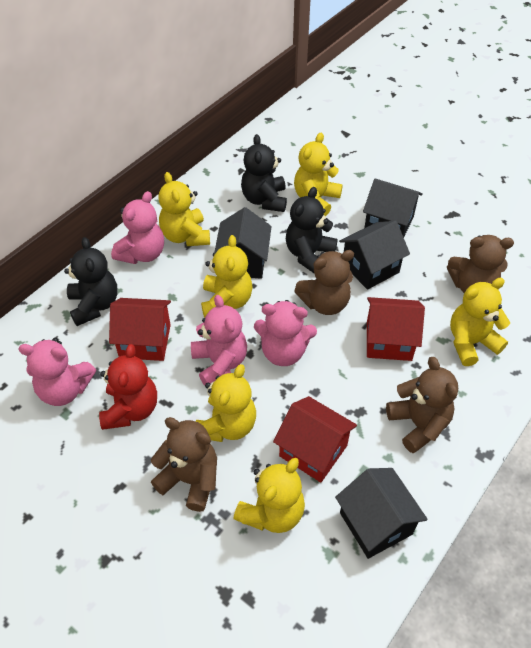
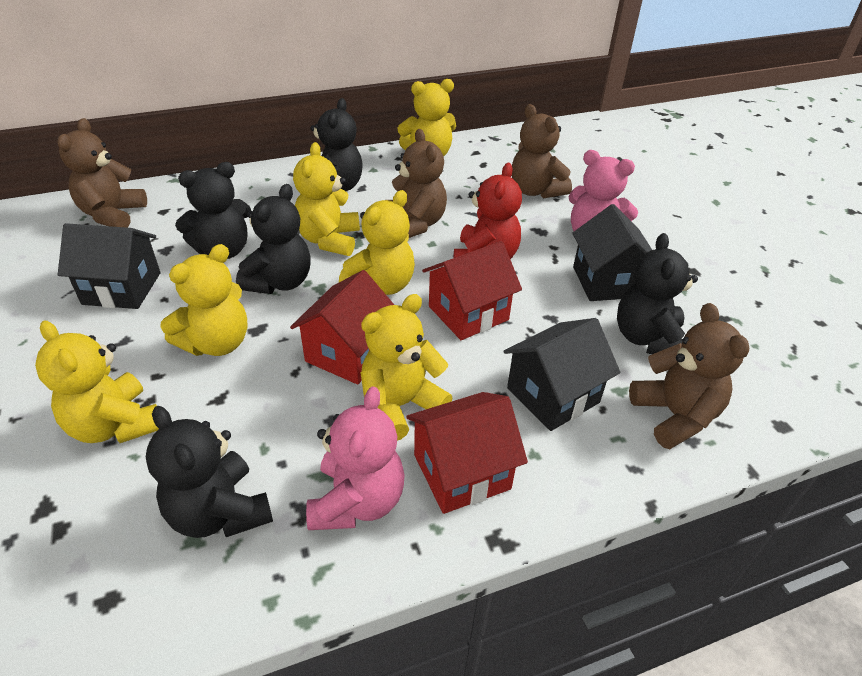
black house: 4 -> 3
black teddy bear: 3 -> 5
pink teddy bear: 4 -> 2

